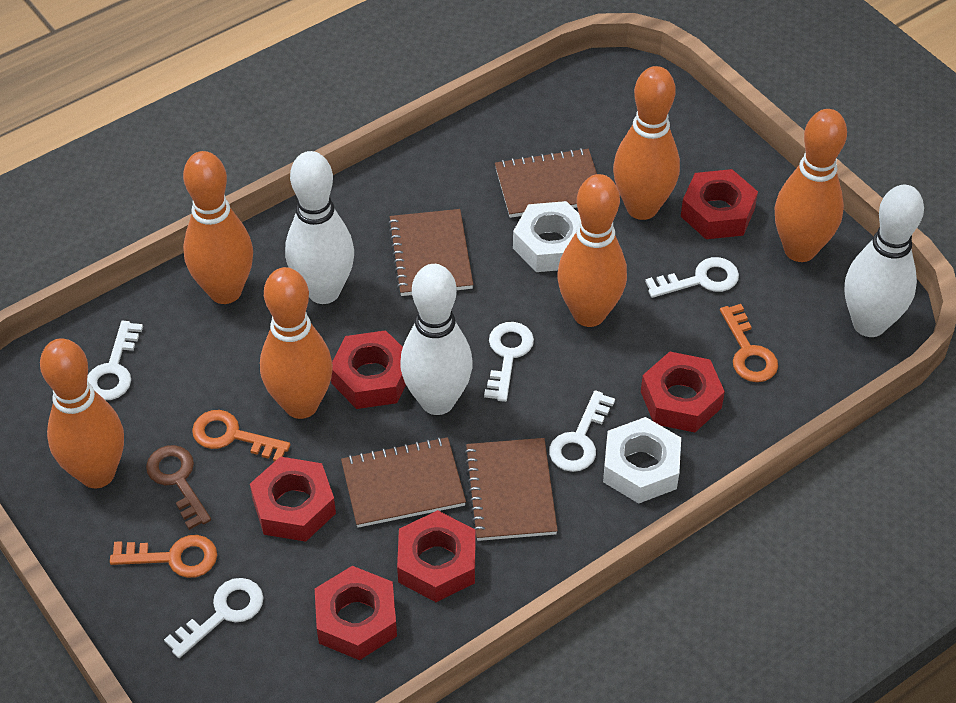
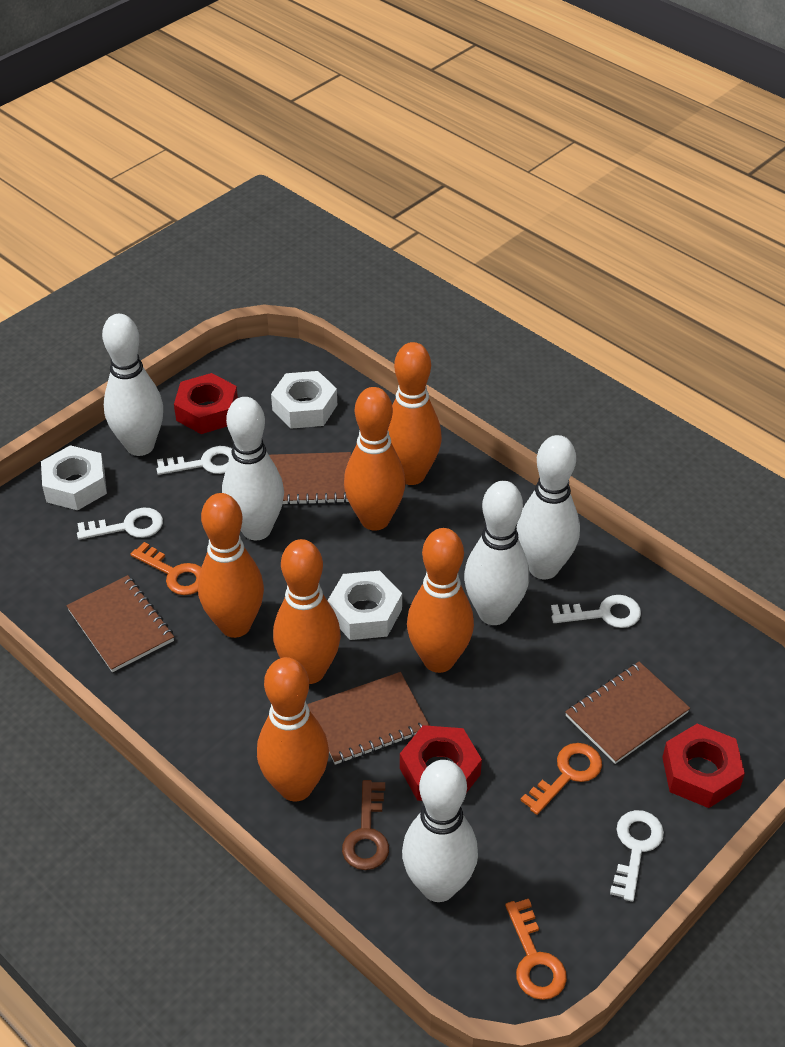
red nut: 6 -> 3
white bowling pin: 3 -> 5
white key: 5 -> 4
white nut: 2 -> 3

